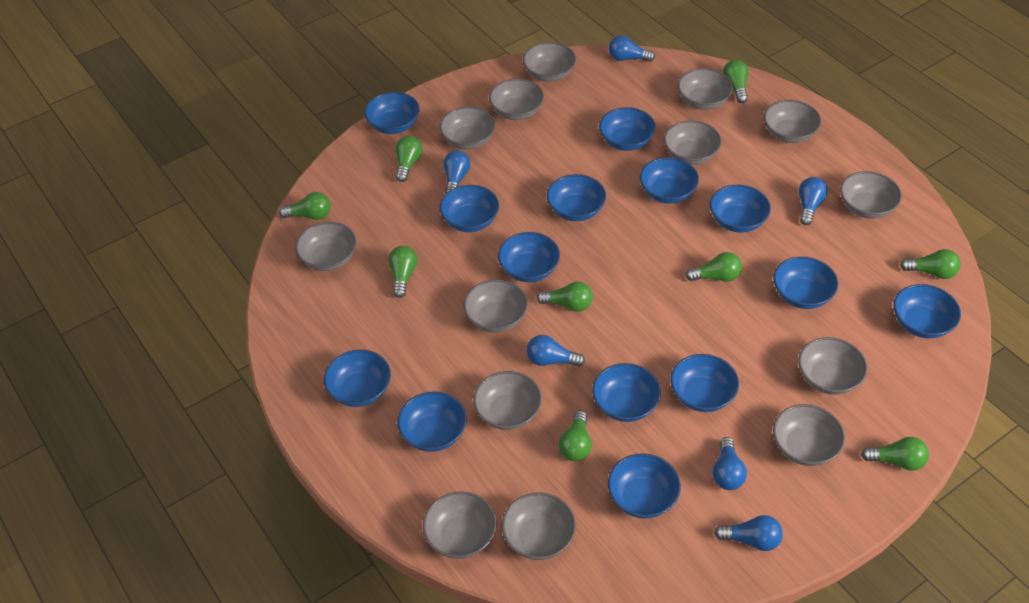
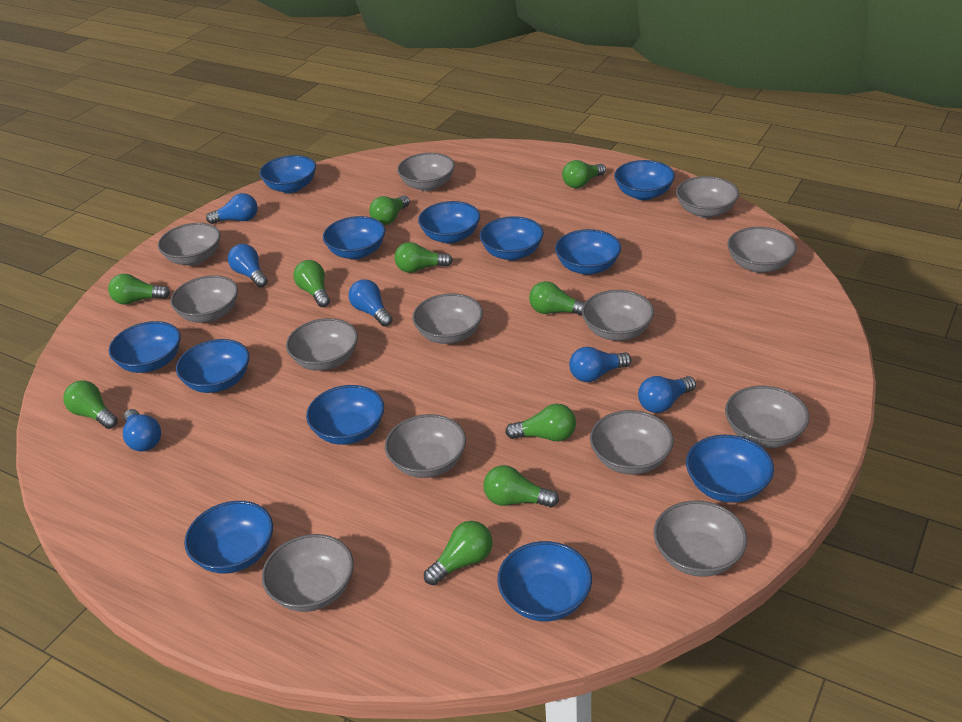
blue bowl: 14 -> 12
green light bulb: 9 -> 10
grey bowl: 14 -> 13

